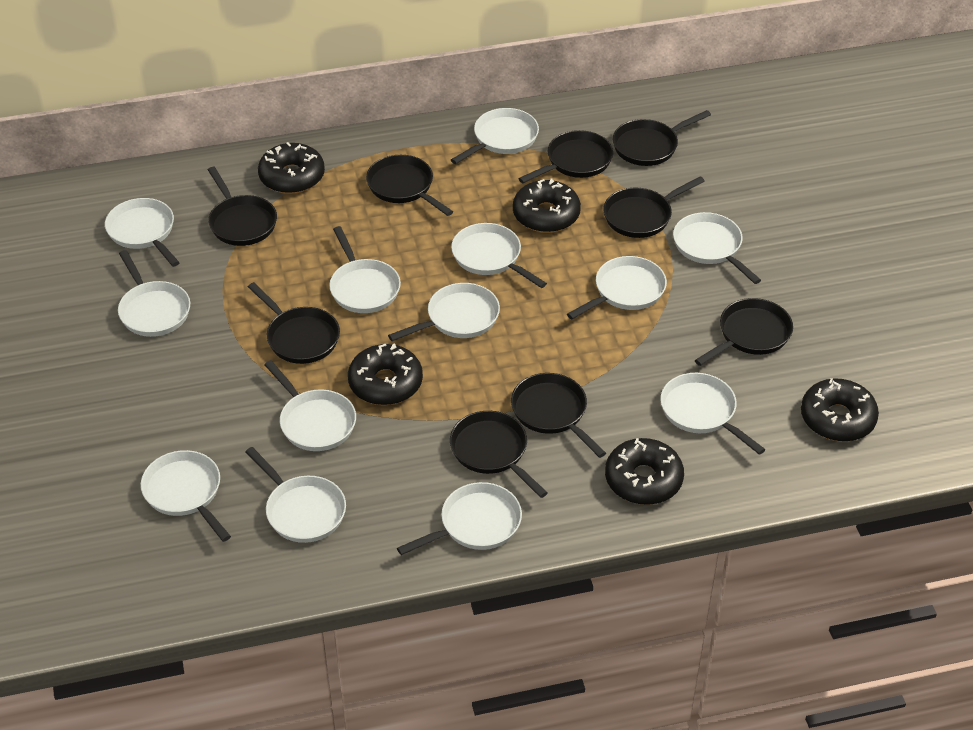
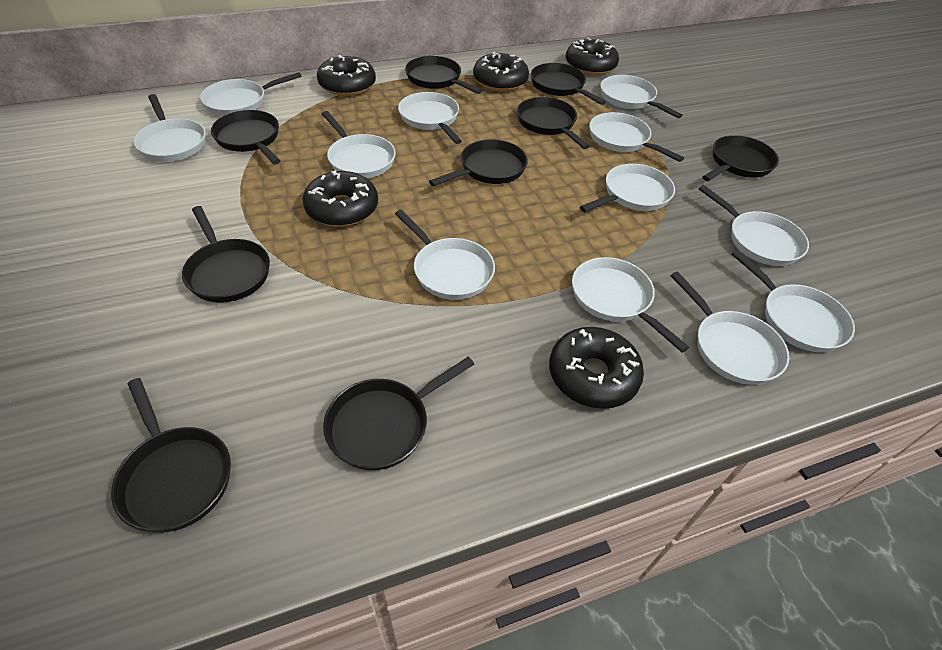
white pan: 13 -> 12

